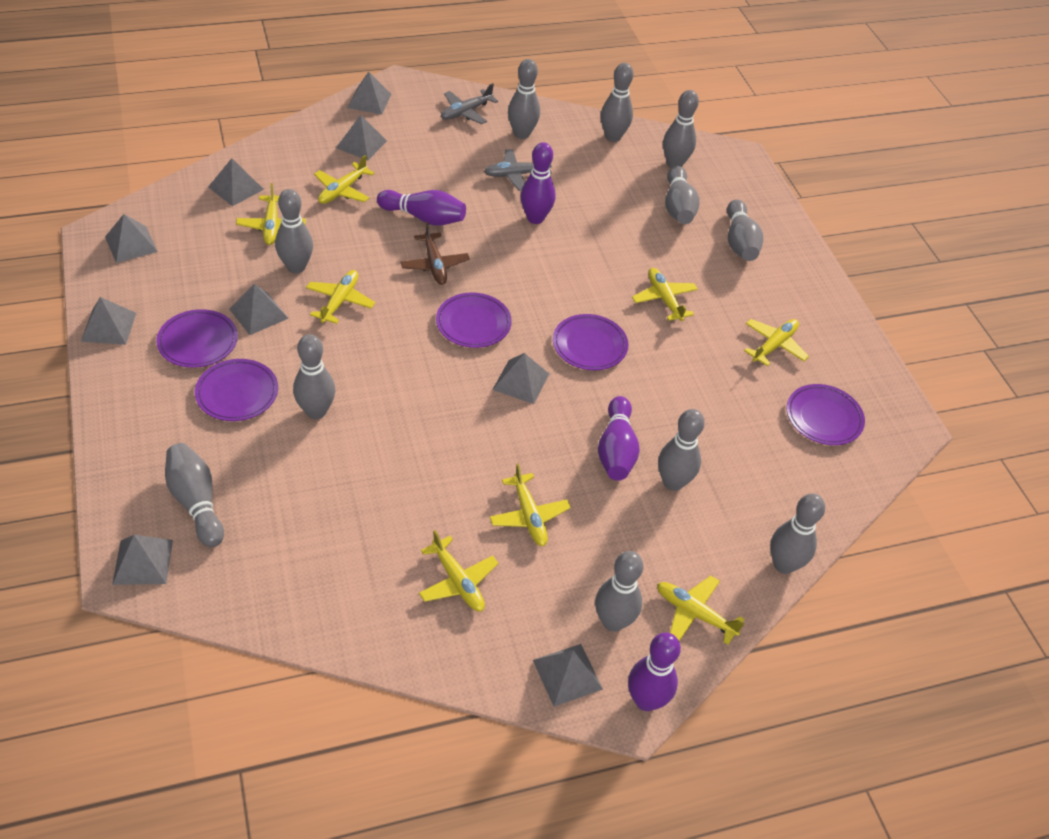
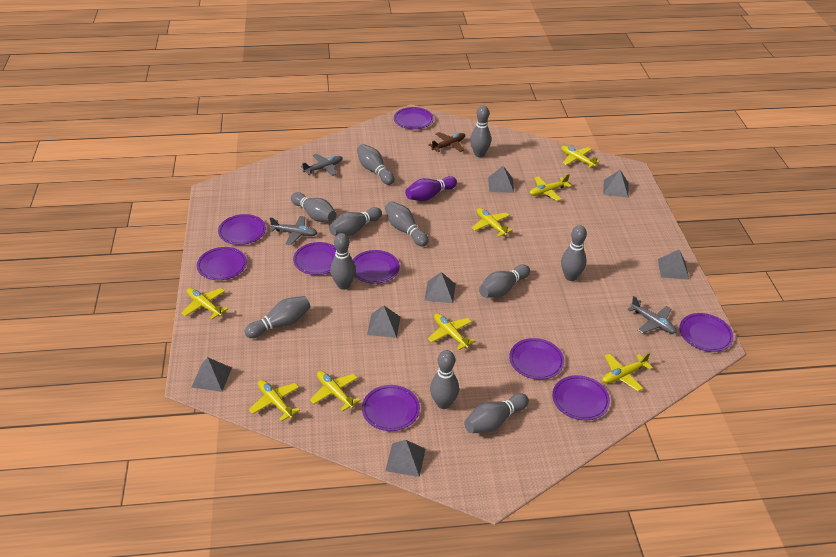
grey plane: 2 -> 3
grey pyramid: 9 -> 7
purple bowling pin: 4 -> 1
purple plate: 5 -> 9

